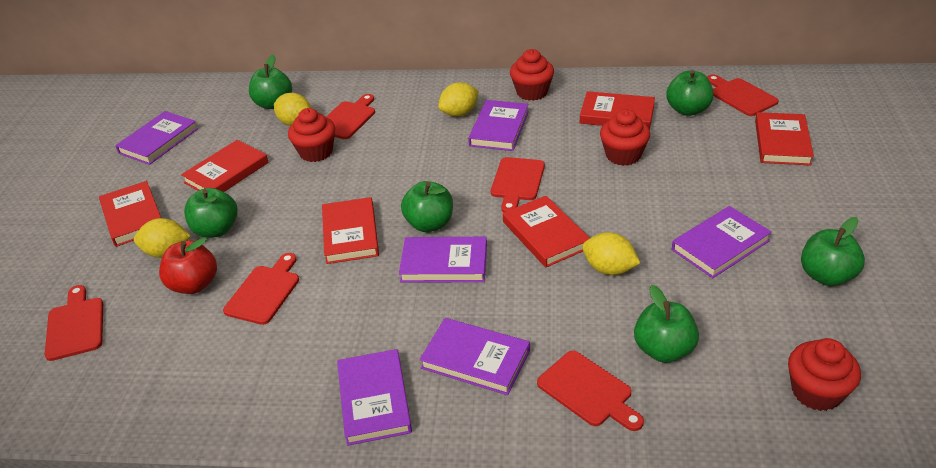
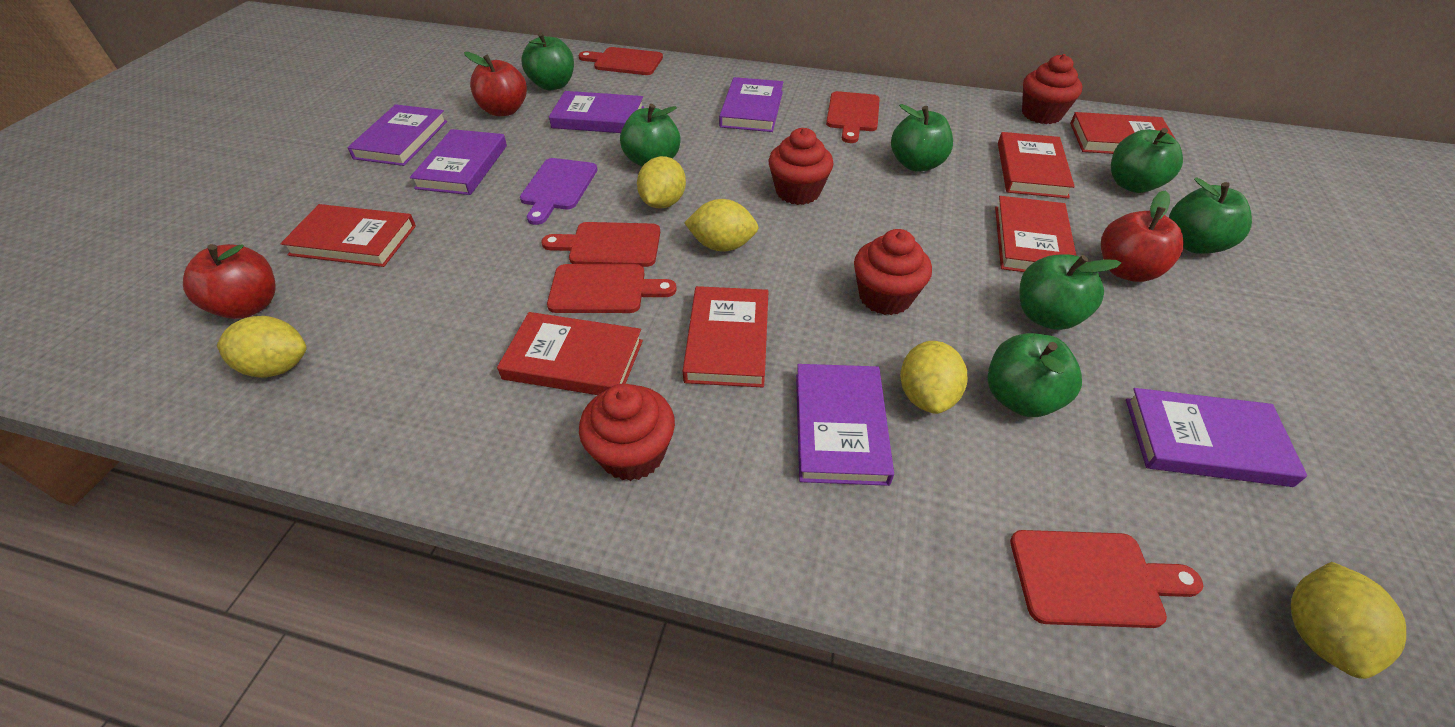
green apple: 6 -> 7
purple cutting board: 0 -> 1
red apple: 1 -> 3
red cutting board: 6 -> 5
yellow lemon: 4 -> 5

